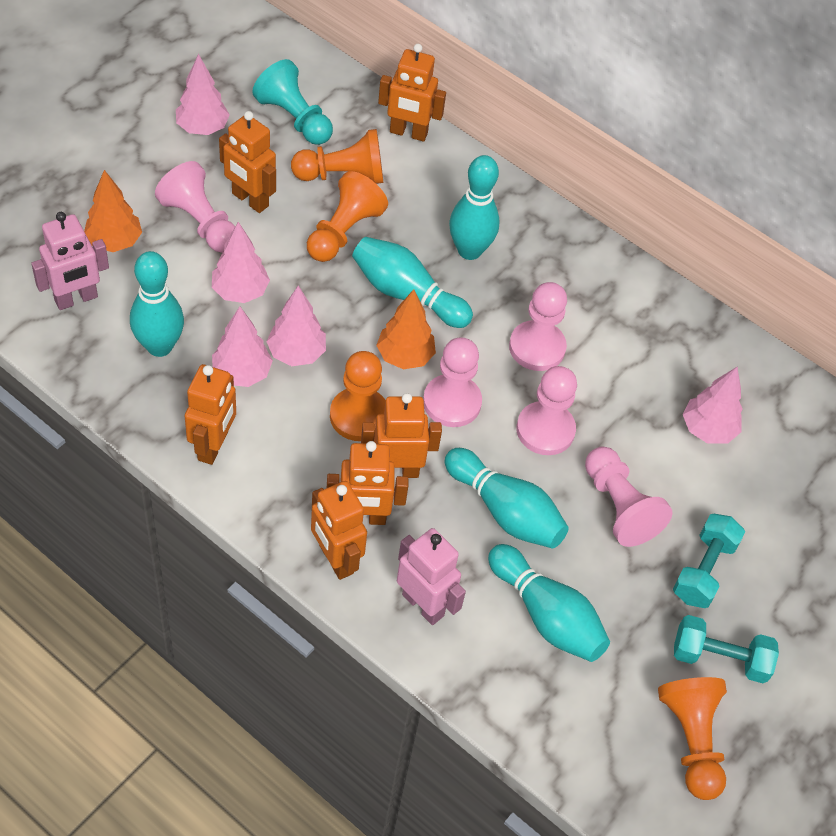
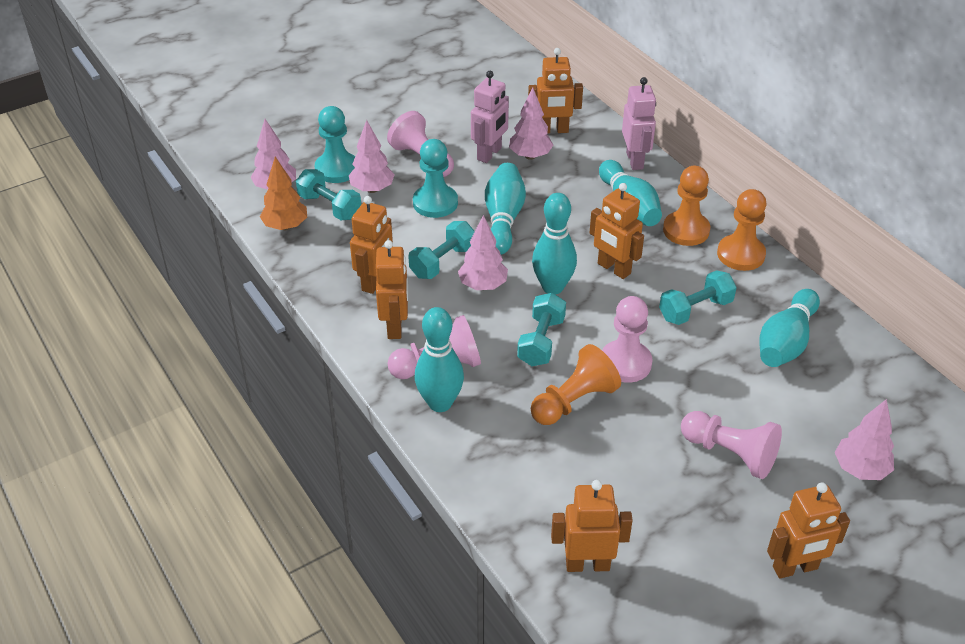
orange pawn: 4 -> 3
orange tree: 2 -> 1
pink pawn: 5 -> 4
turquoise dumbbell: 2 -> 4
turquoise pawn: 1 -> 2

